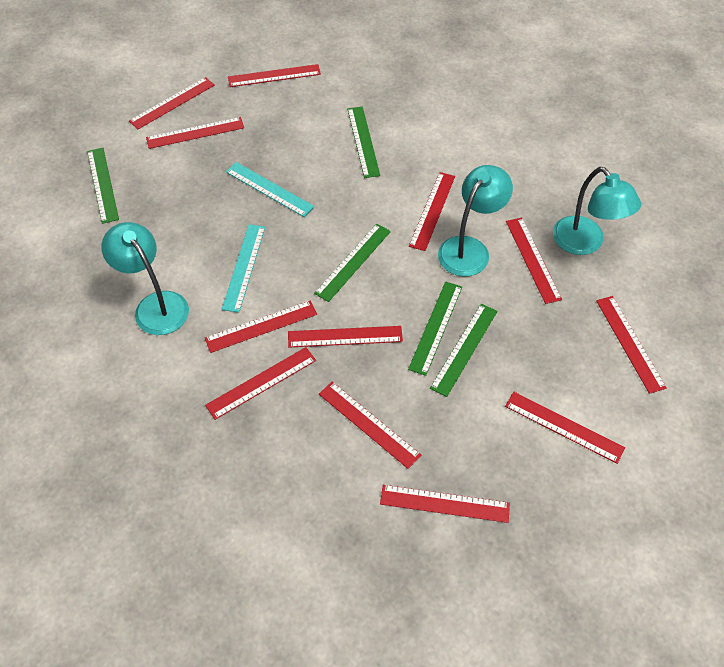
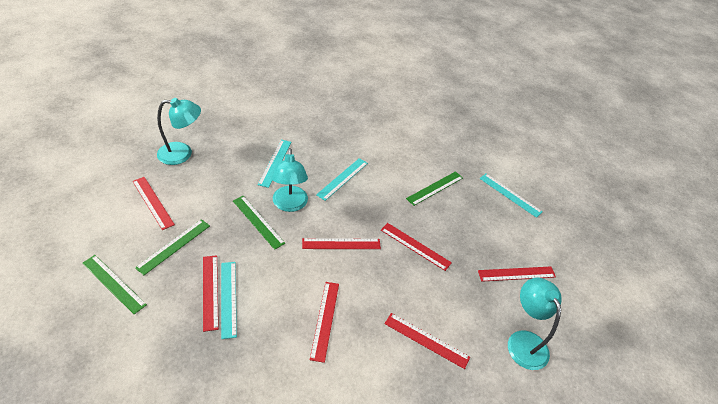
green ruler: 5 -> 4
red ruler: 12 -> 7
turquoise ruler: 2 -> 4

